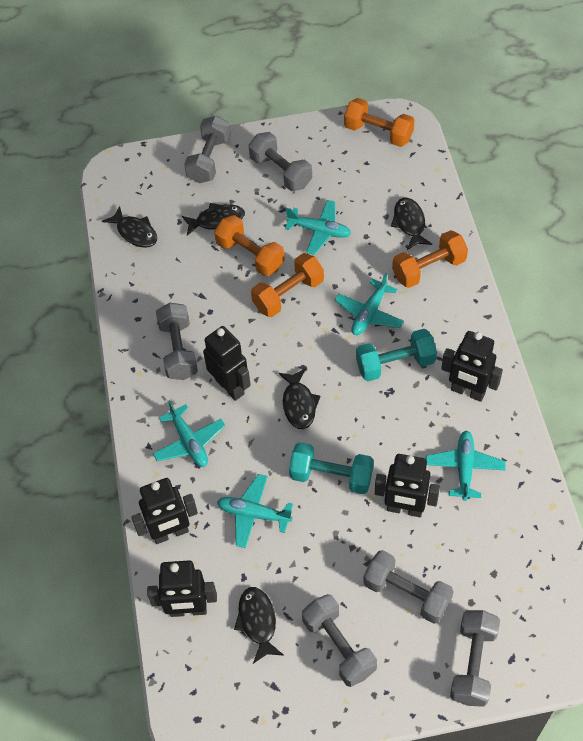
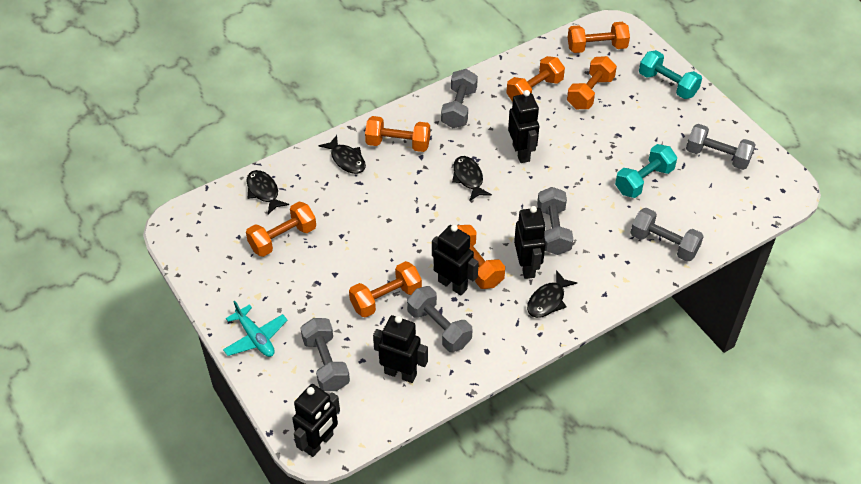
black fish: 5 -> 4
orange dumbbell: 4 -> 7
turquoise plane: 5 -> 1

